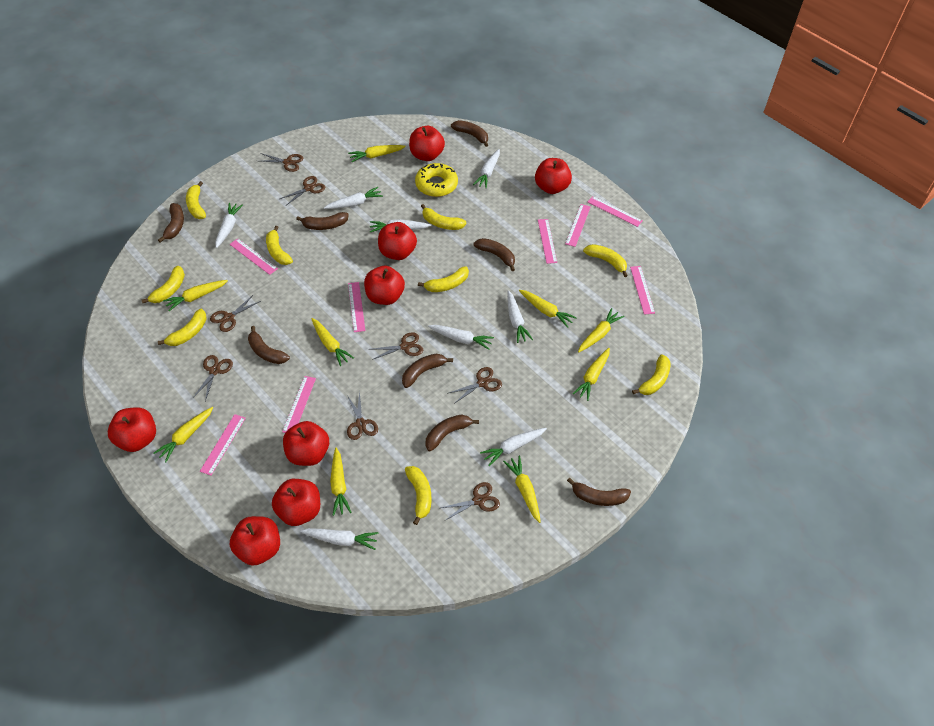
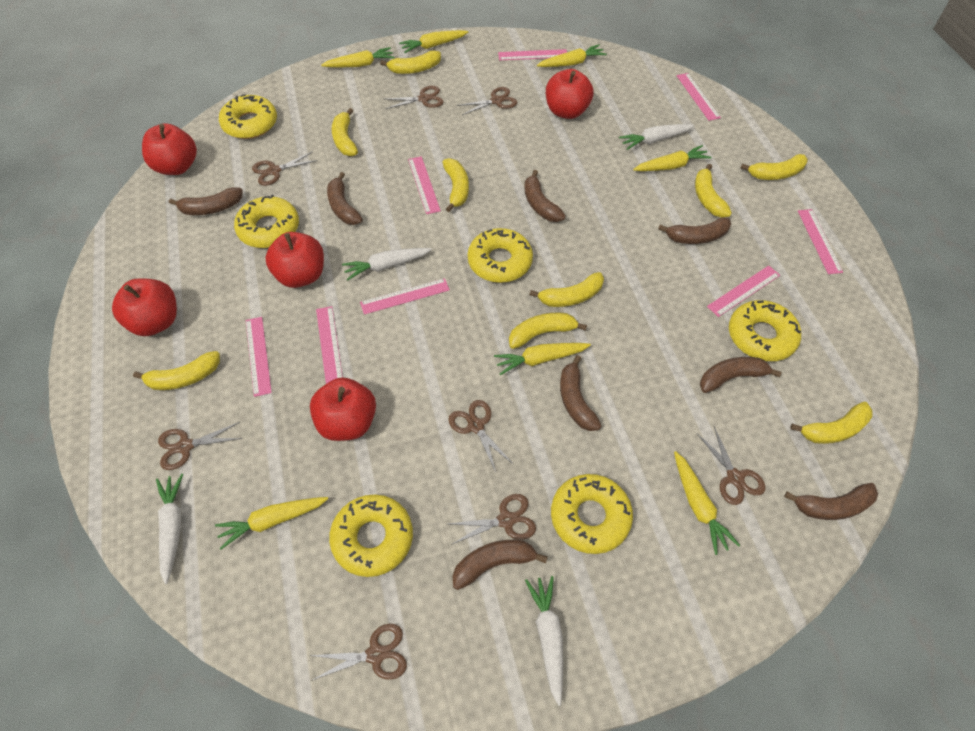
red apple: 8 -> 5
white carrot: 8 -> 4
yellow carrot: 9 -> 7
yellow donut: 1 -> 6

